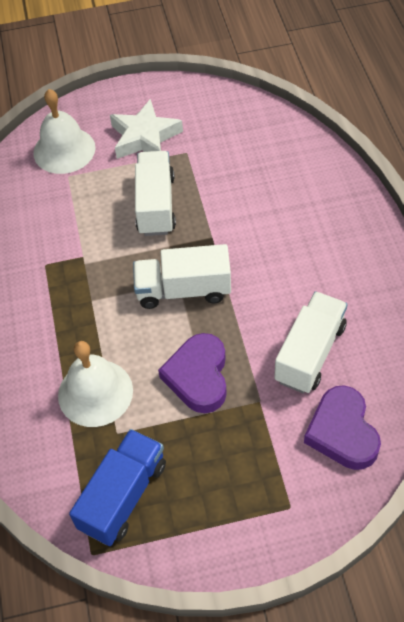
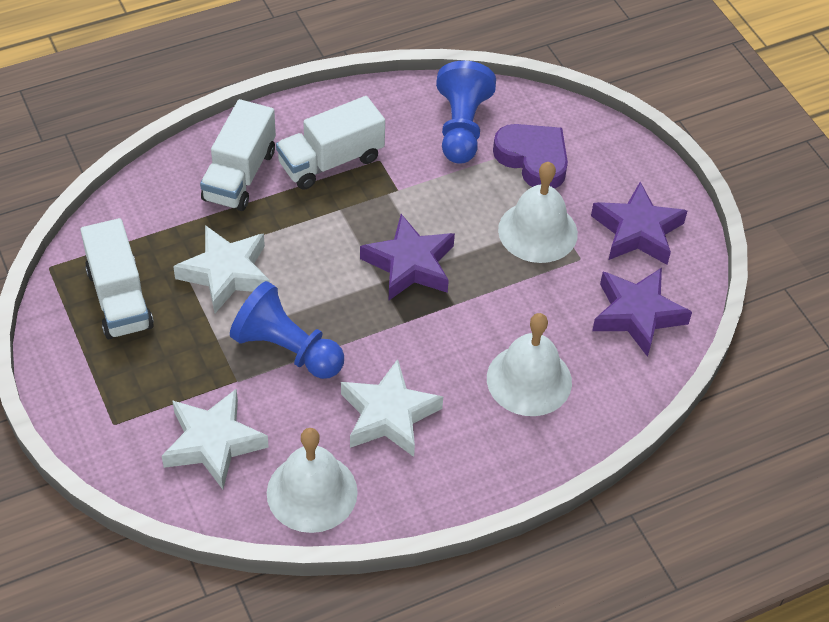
blue pawn: 0 -> 2
blue truck: 1 -> 0
purple heart: 2 -> 1
purple star: 0 -> 3
white bell: 2 -> 3
white star: 1 -> 3

